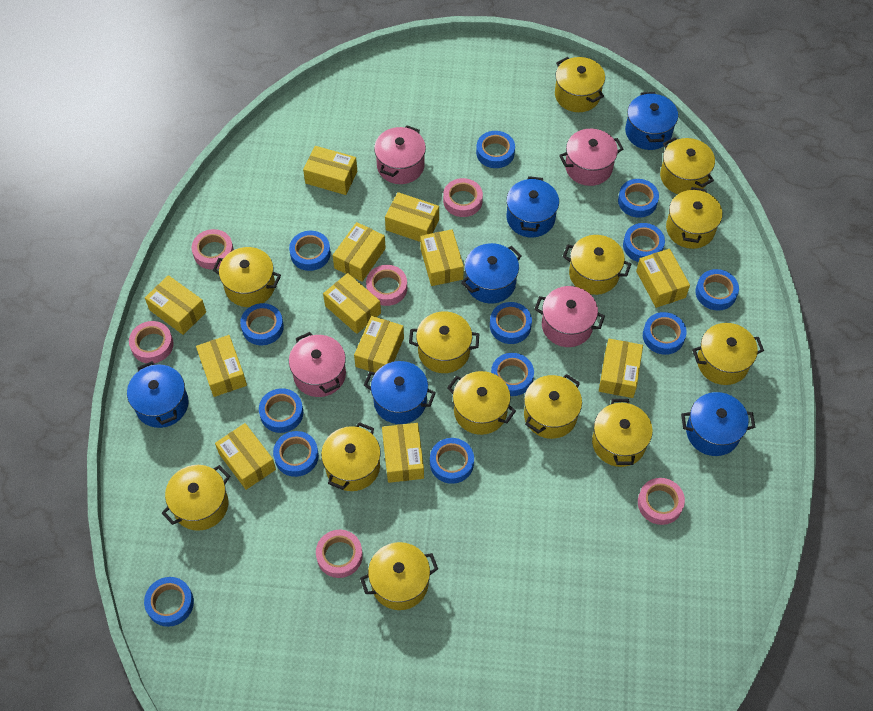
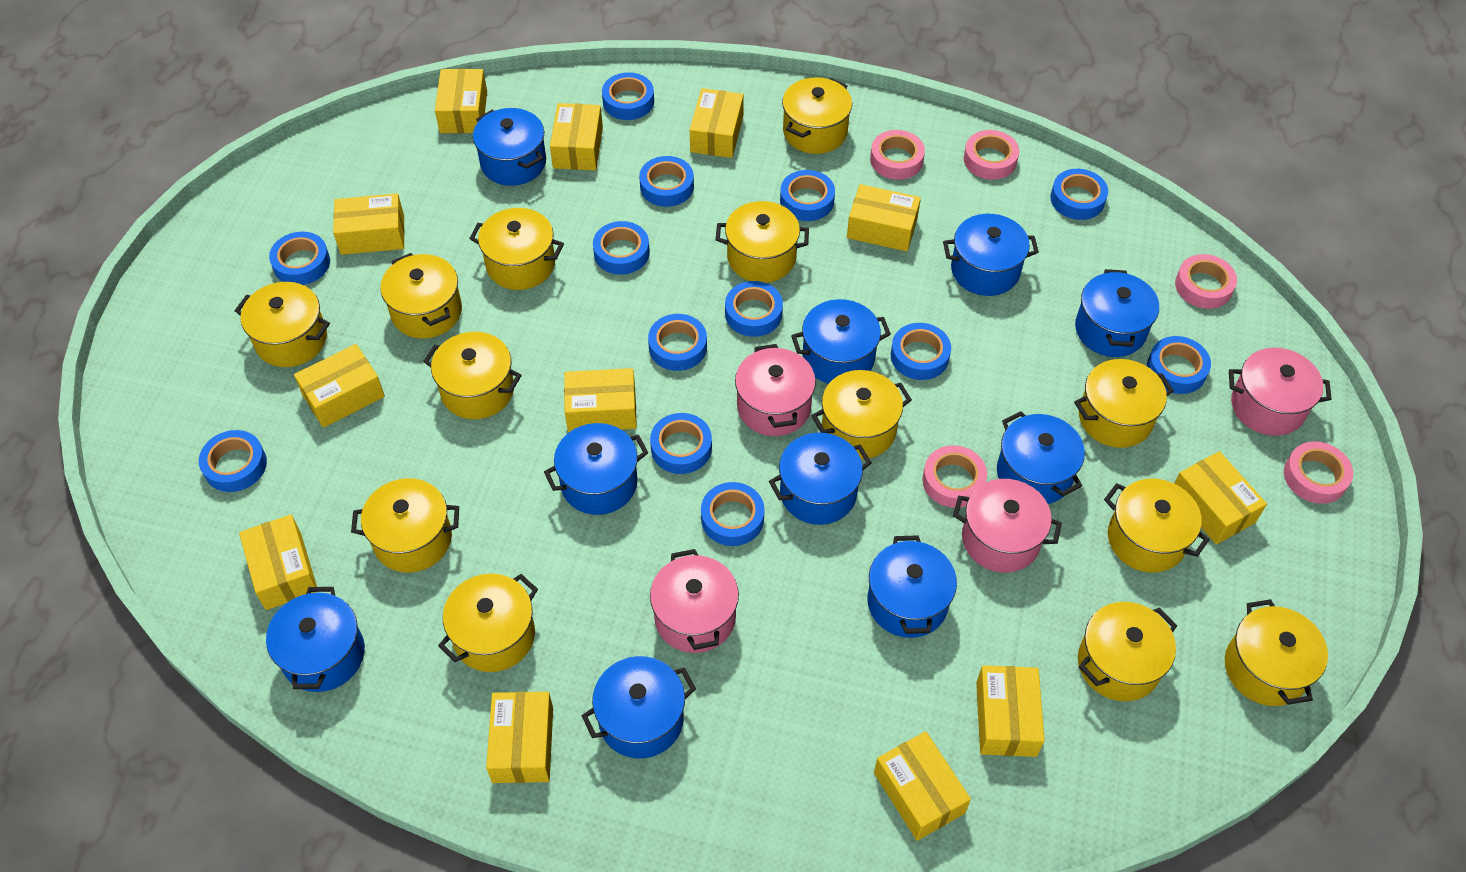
blue pot: 6 -> 10
pink tape: 6 -> 5

